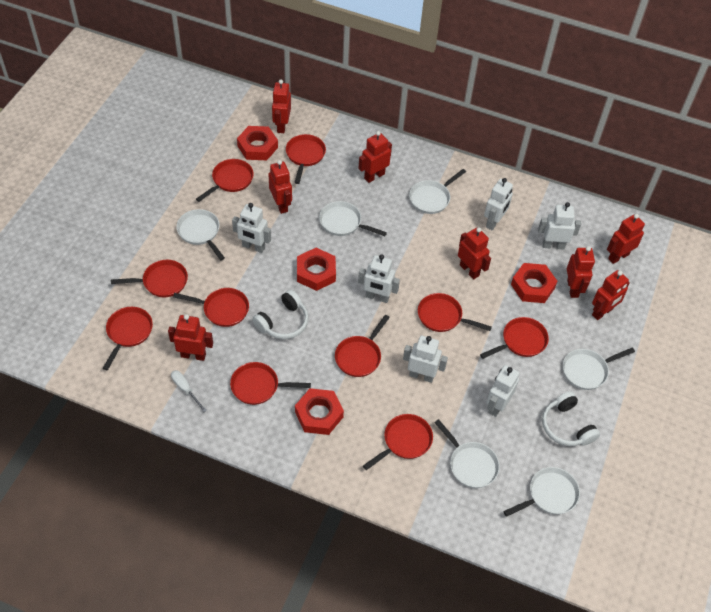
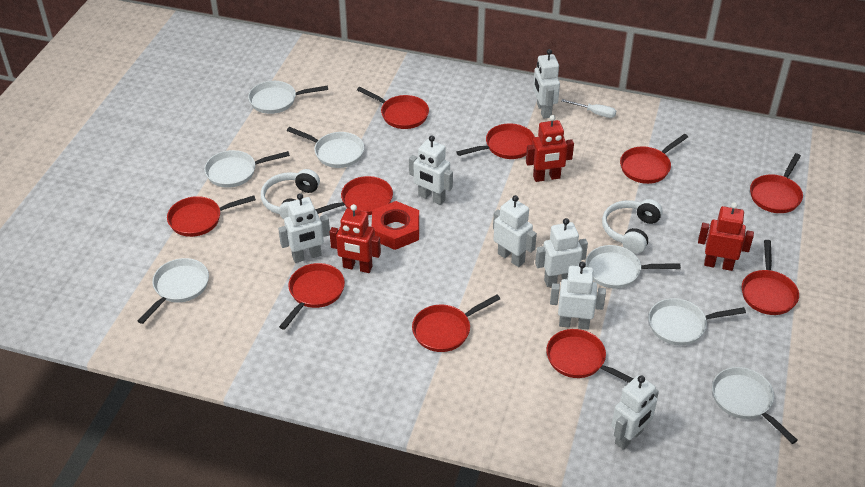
red nut: 4 -> 1
red robot: 8 -> 3
white pan: 6 -> 7
white robot: 6 -> 7

